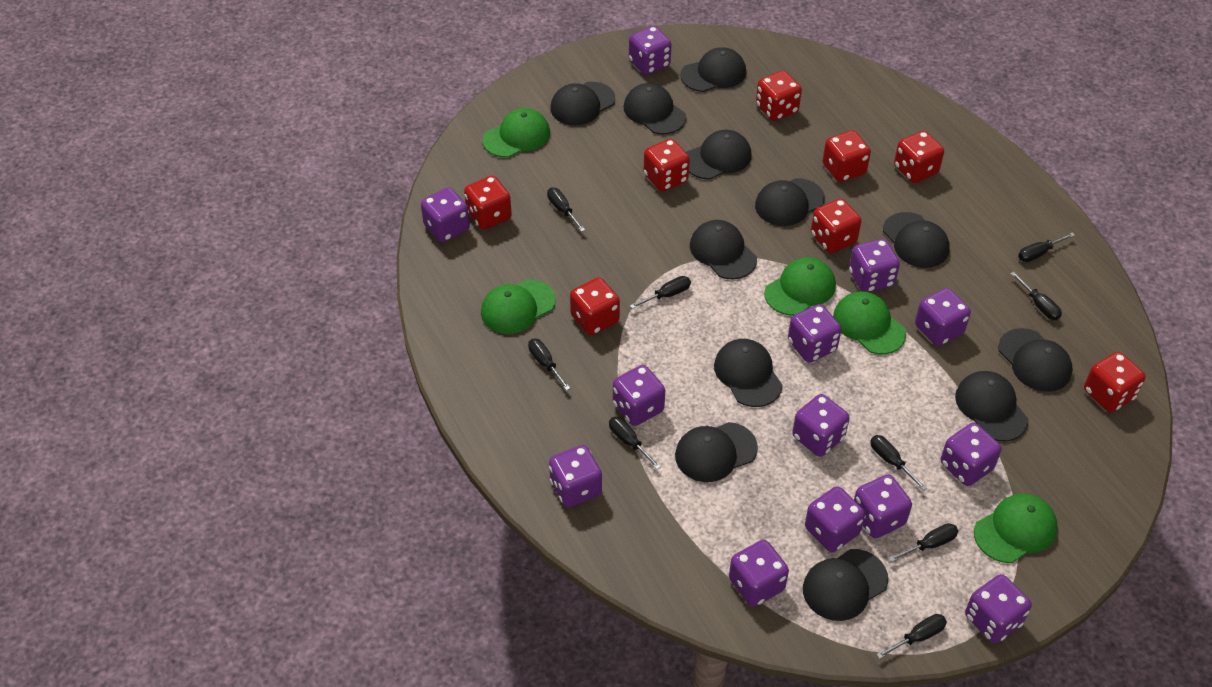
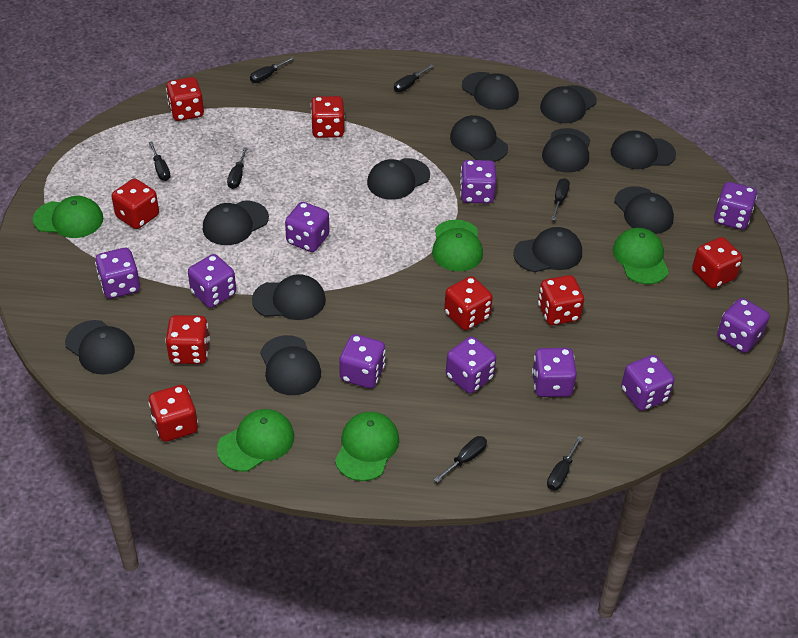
black screwdriver: 9 -> 7
purple dice: 13 -> 10

